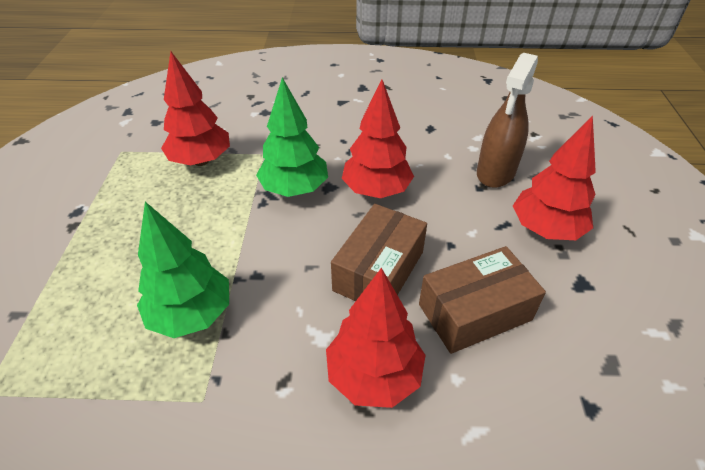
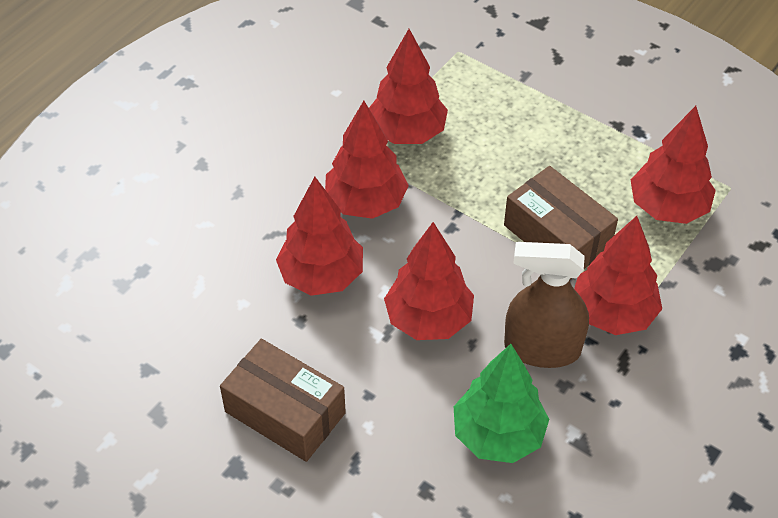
green tree: 2 -> 1
red tree: 4 -> 6

